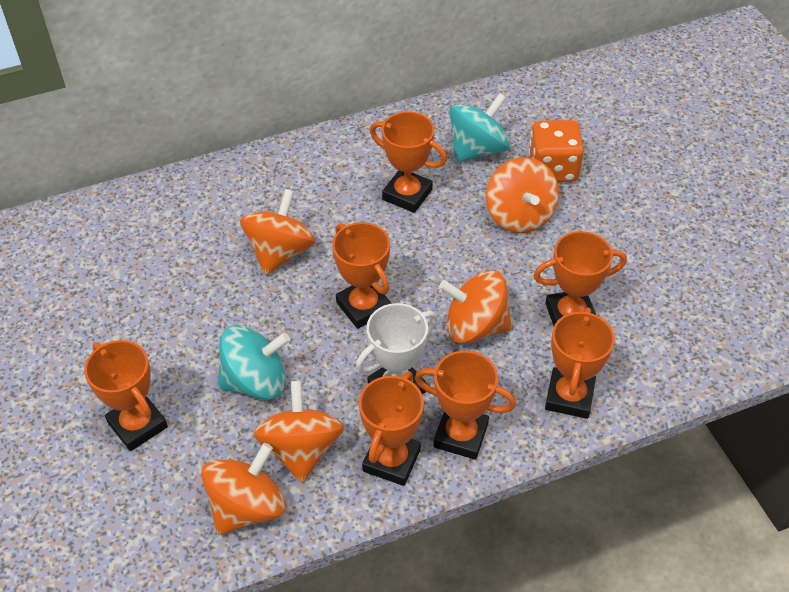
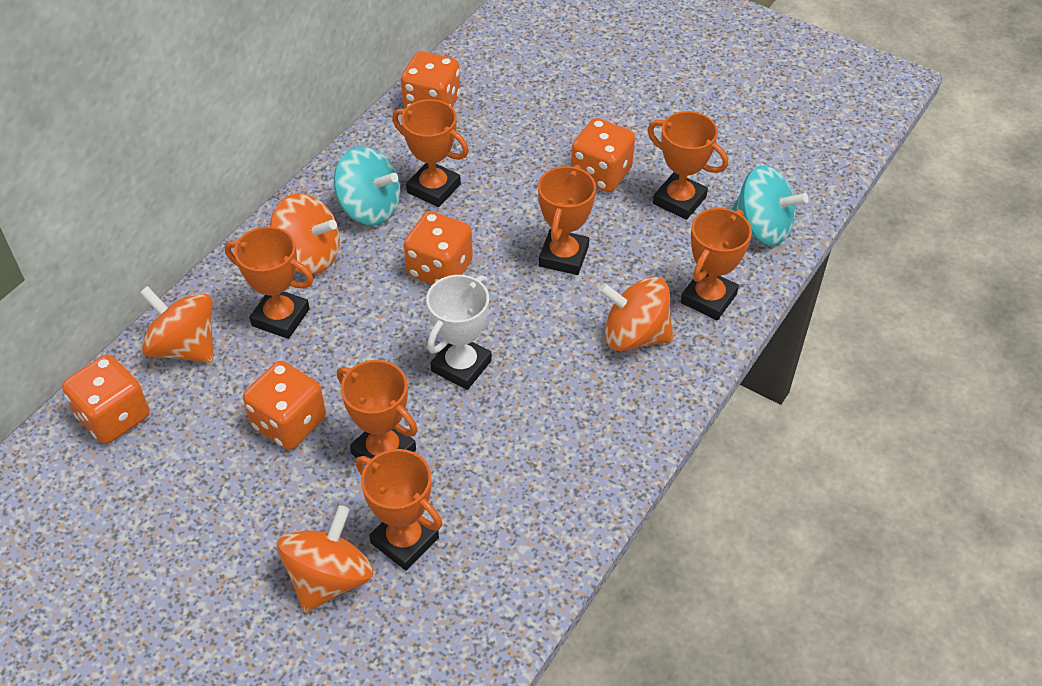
orange dice: 1 -> 5
orange spinning top: 5 -> 4

